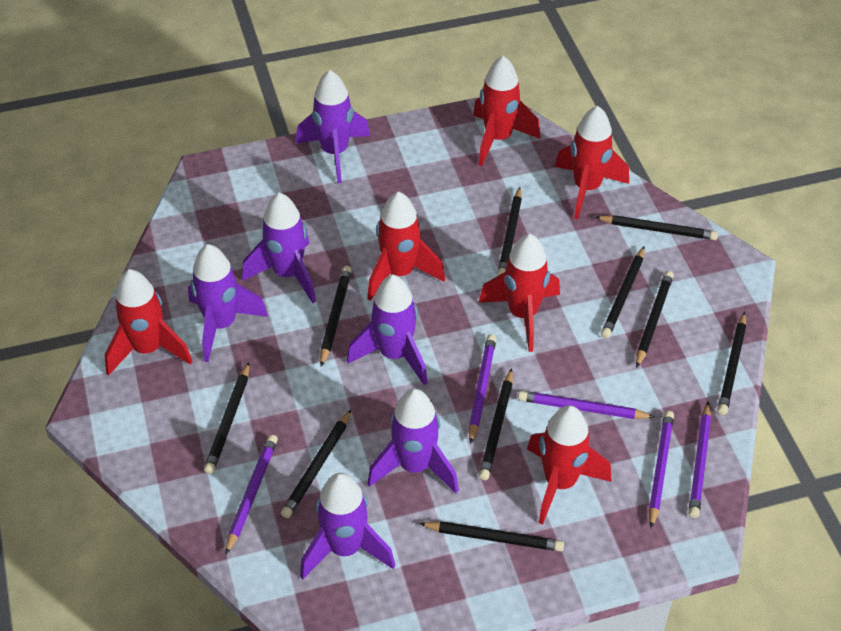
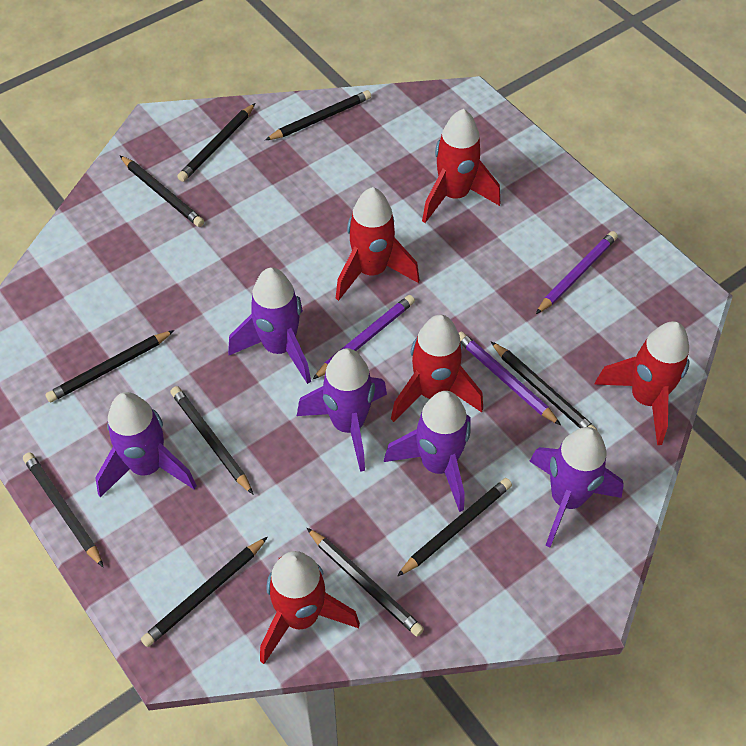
purple pencil: 5 -> 3
purple rocket: 6 -> 5
red rocket: 6 -> 5

